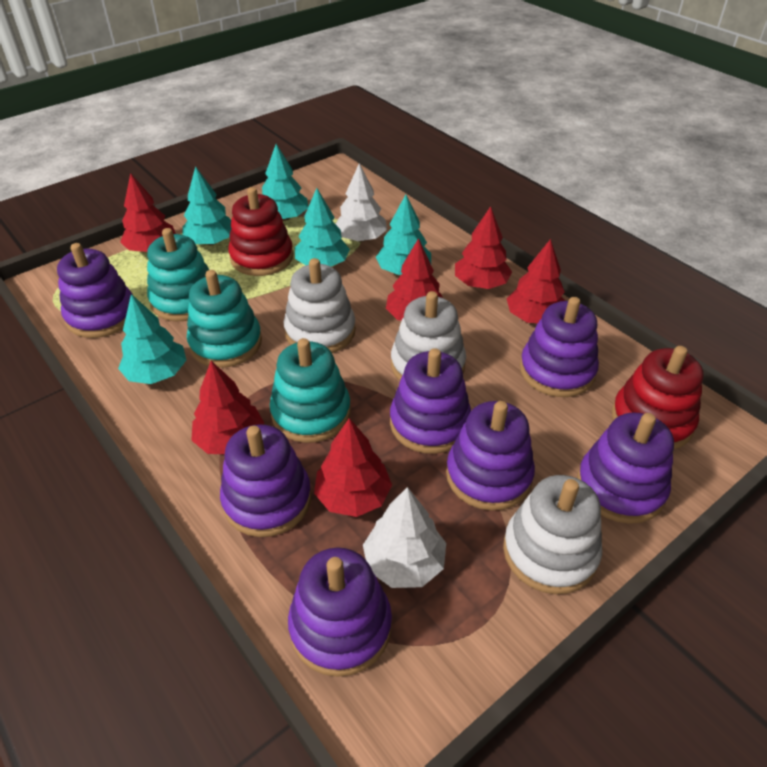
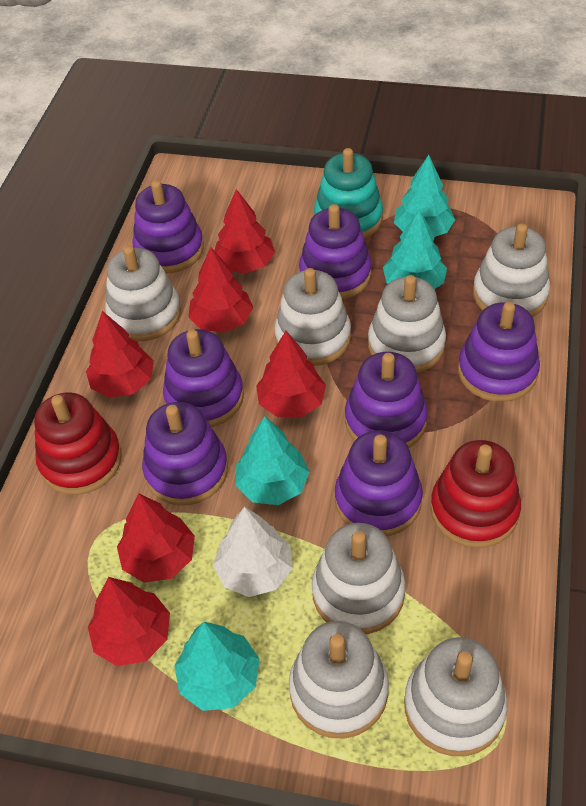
turquoise stacking toy: 3 -> 1
turquoise tree: 5 -> 4
white stacking toy: 3 -> 7
white tree: 2 -> 1

